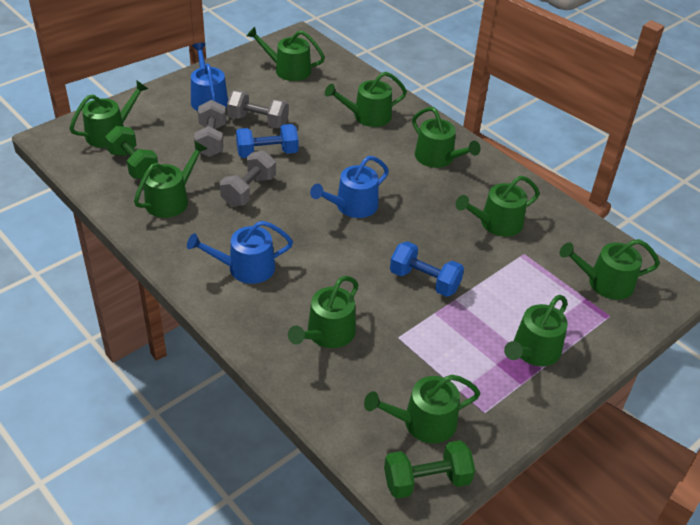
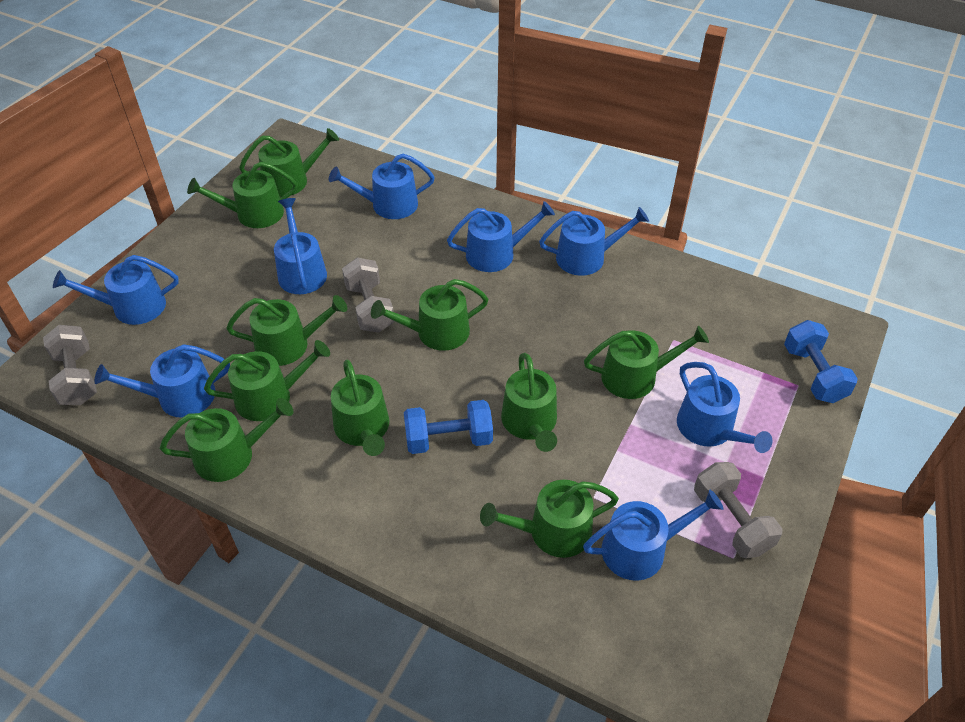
blue watering can: 3 -> 8
green dumbbell: 2 -> 0

